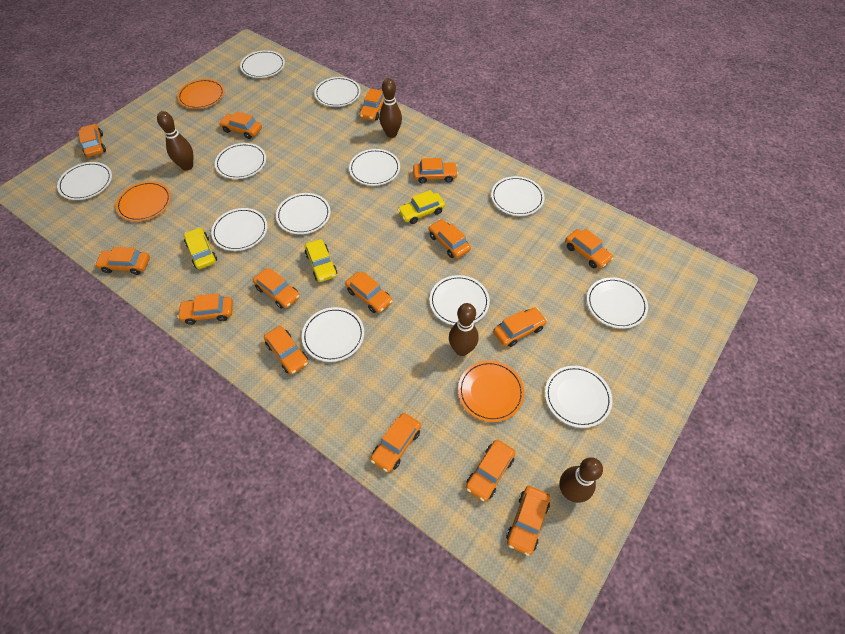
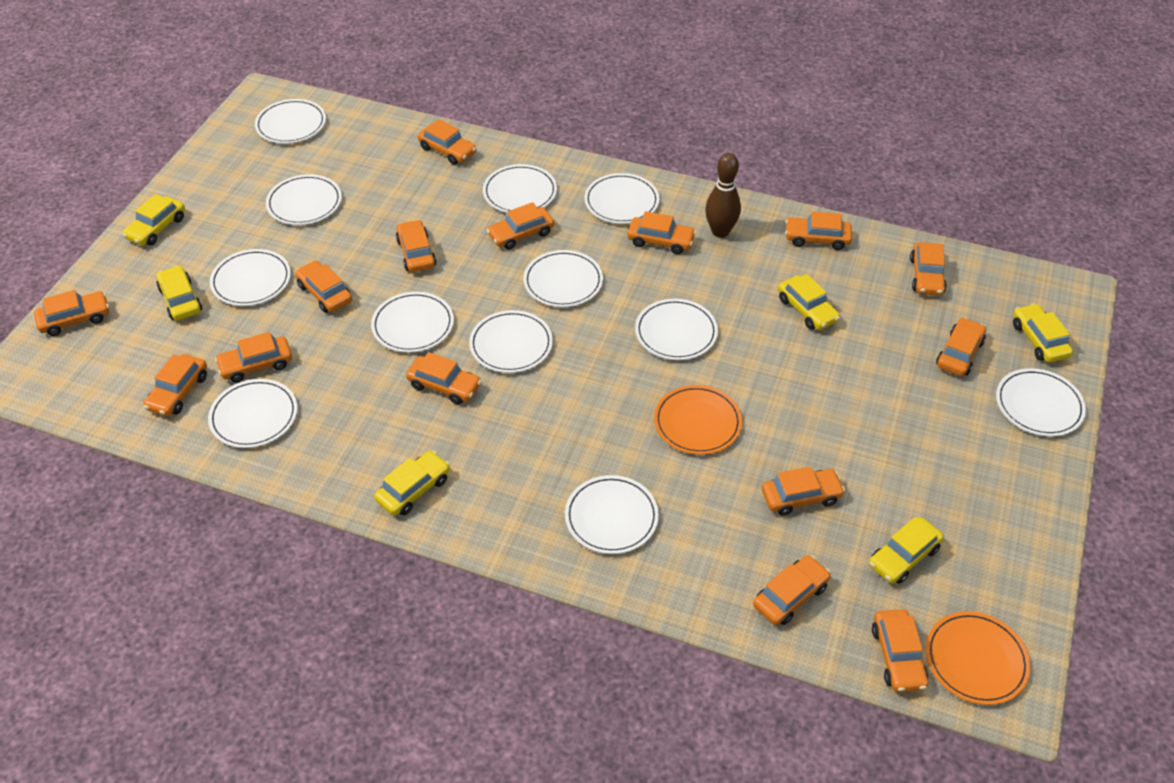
brown bowling pin: 4 -> 1
orange plate: 3 -> 2
yellow car: 3 -> 6

